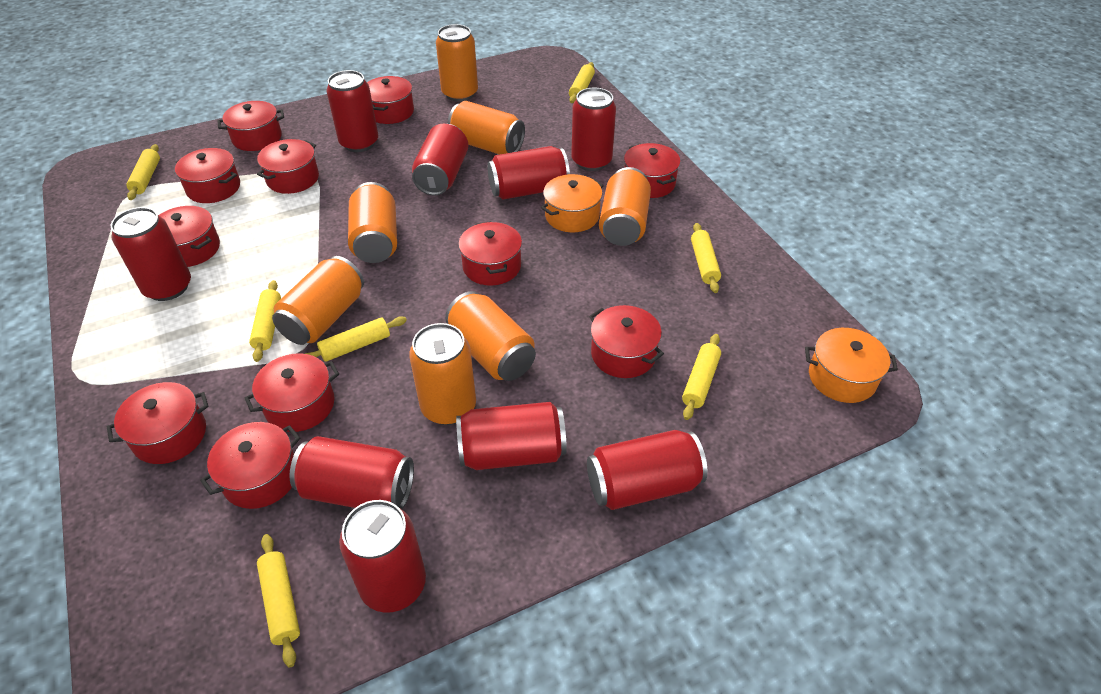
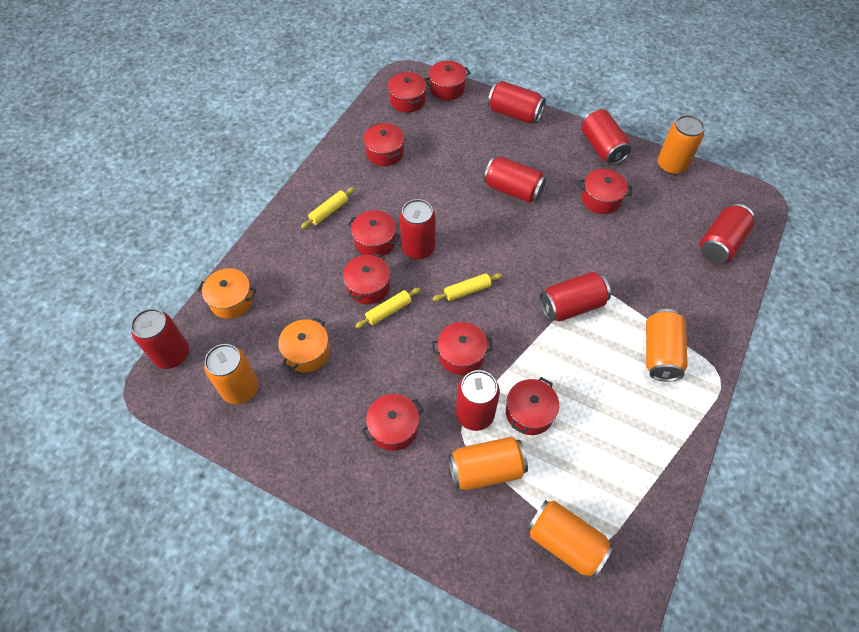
orange can: 7 -> 5
red can: 9 -> 8
red pot: 11 -> 9
yellow rolling pin: 7 -> 3

